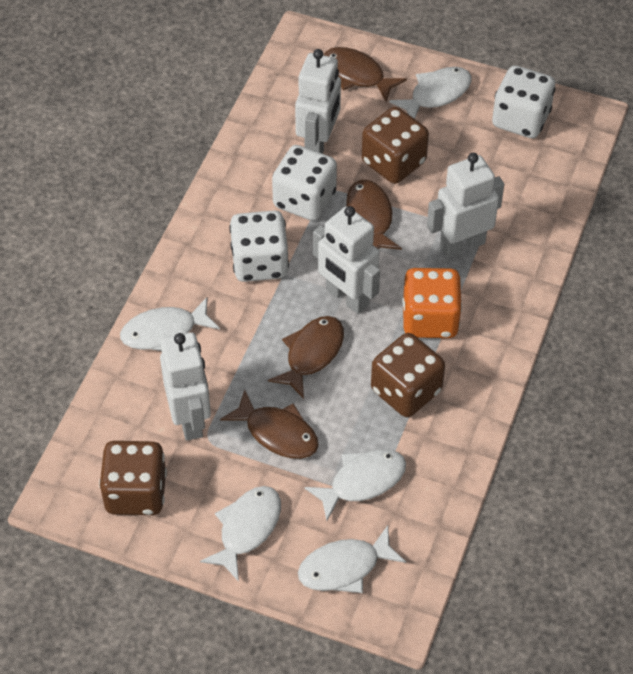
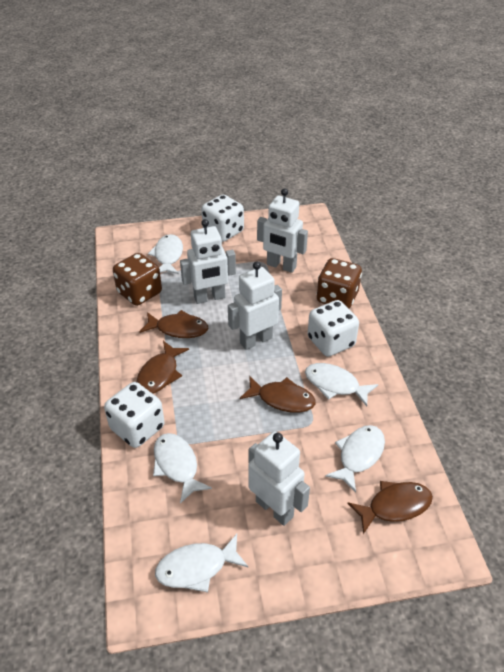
brown dice: 3 -> 2
orange dice: 1 -> 0

